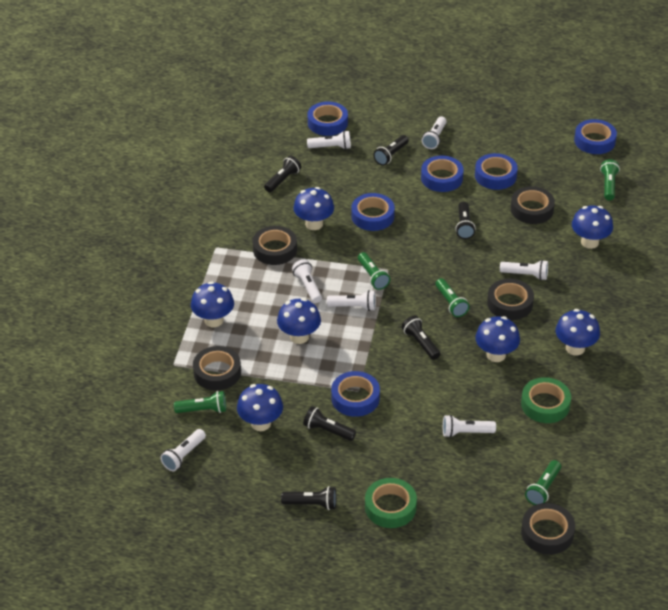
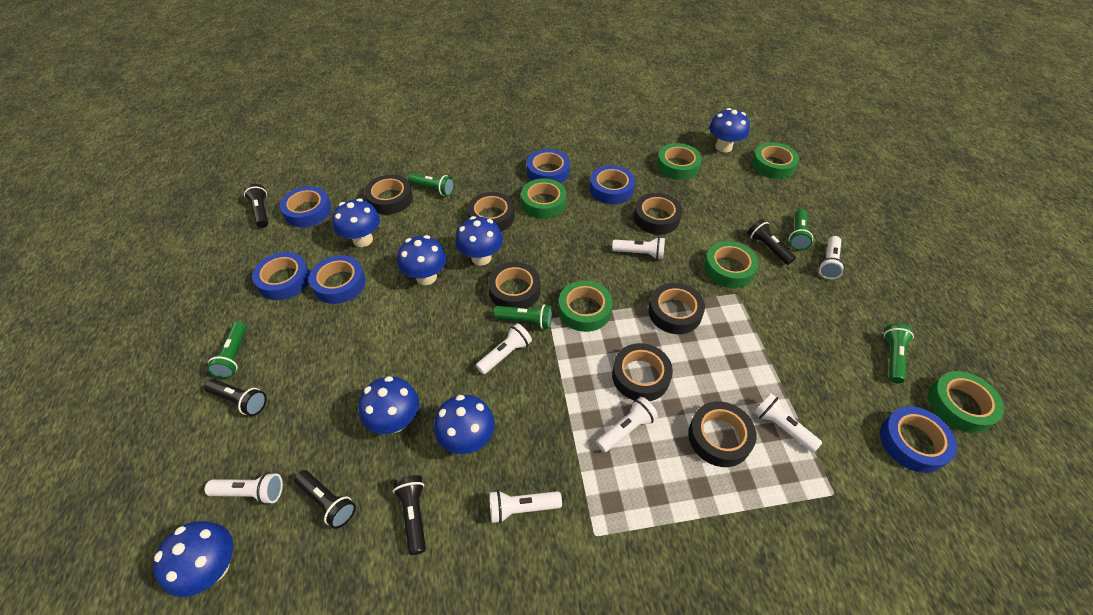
black flashlight: 6 -> 5
black tape: 5 -> 7
green tape: 2 -> 6

